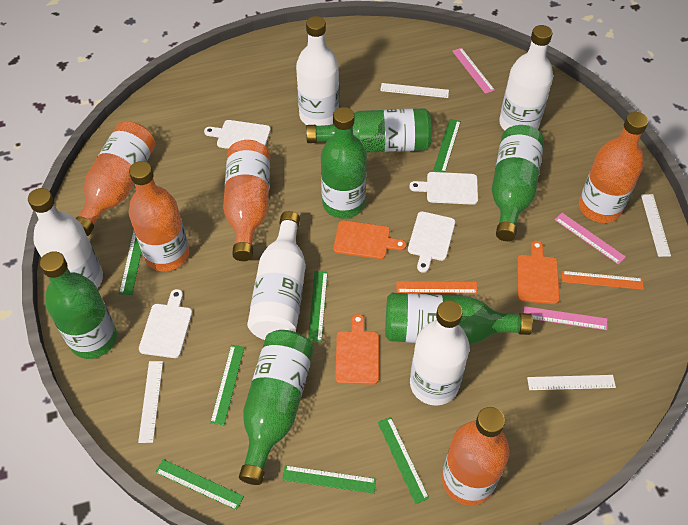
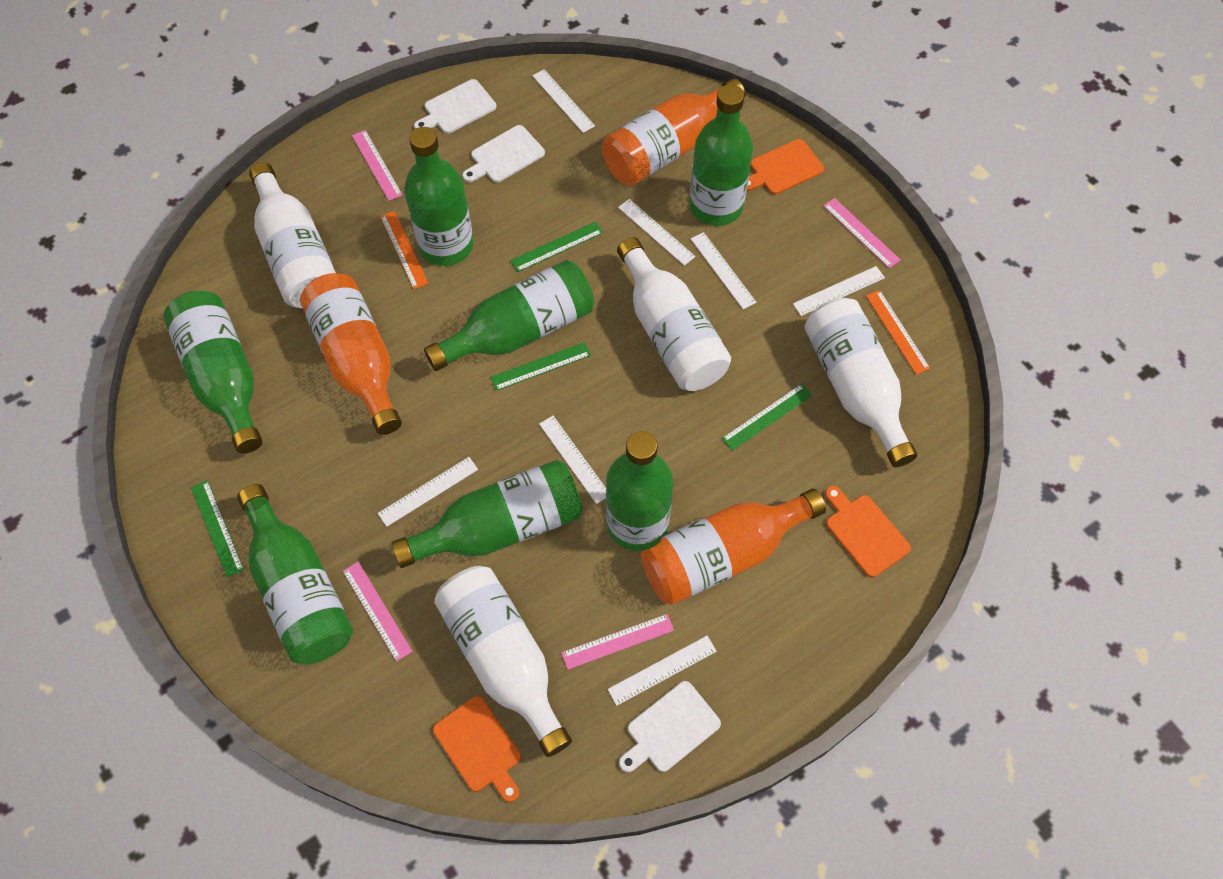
green bottle: 6 -> 7
green ruler: 7 -> 4
orange bottle: 5 -> 3
pink ruler: 3 -> 4
white bottle: 5 -> 4
white cutting board: 4 -> 3
white ruler: 4 -> 7

